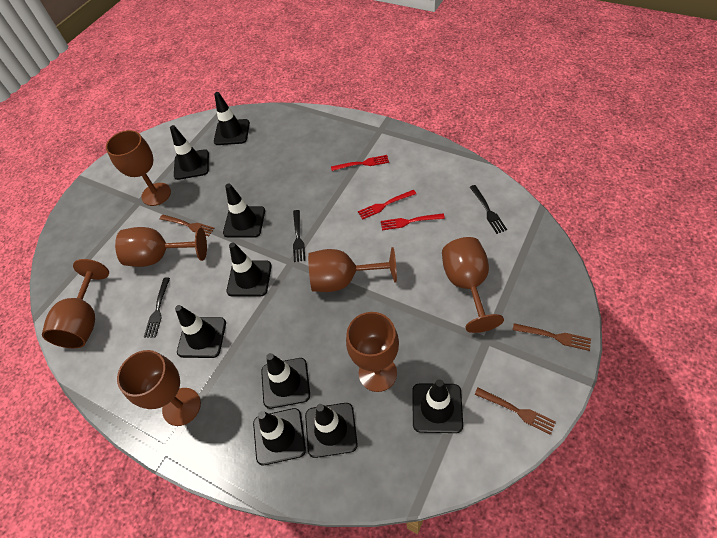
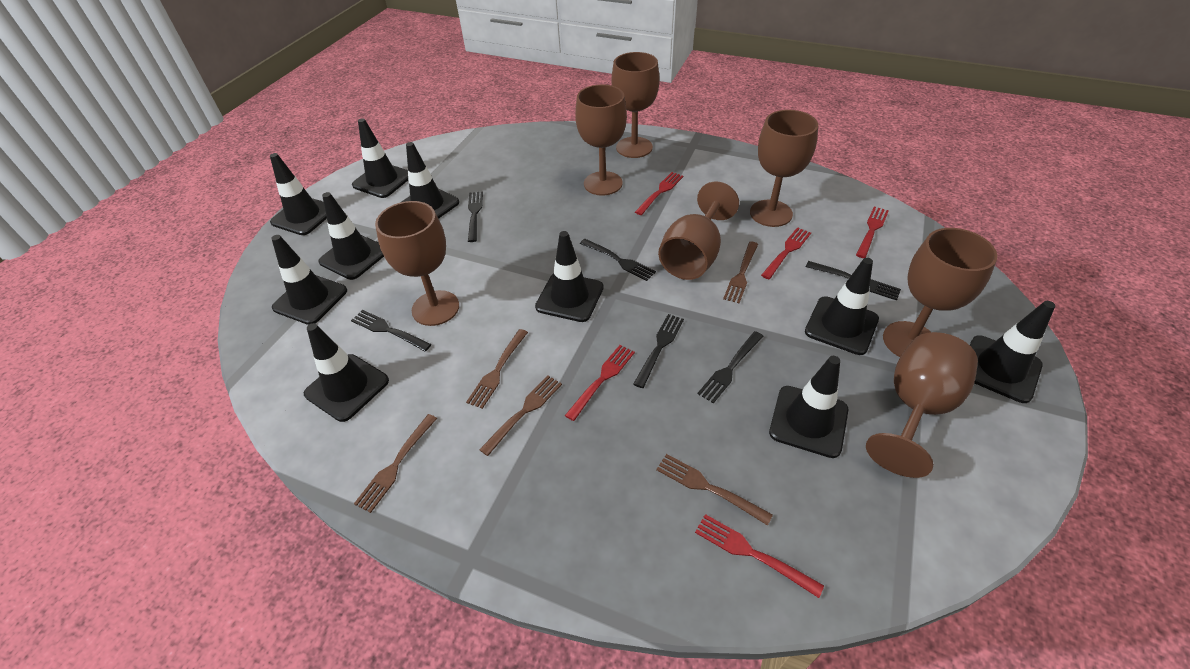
black fork: 3 -> 6
black traffic cone: 9 -> 10
brown fork: 3 -> 5
red fork: 3 -> 5

